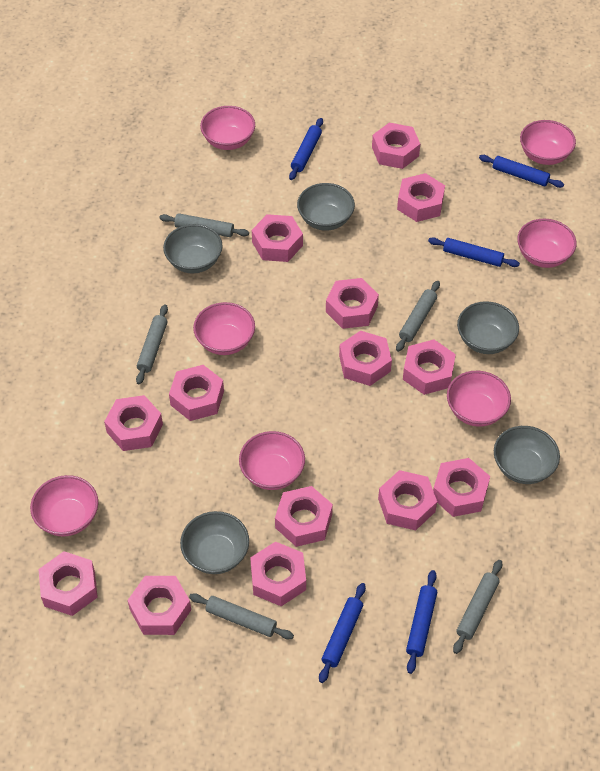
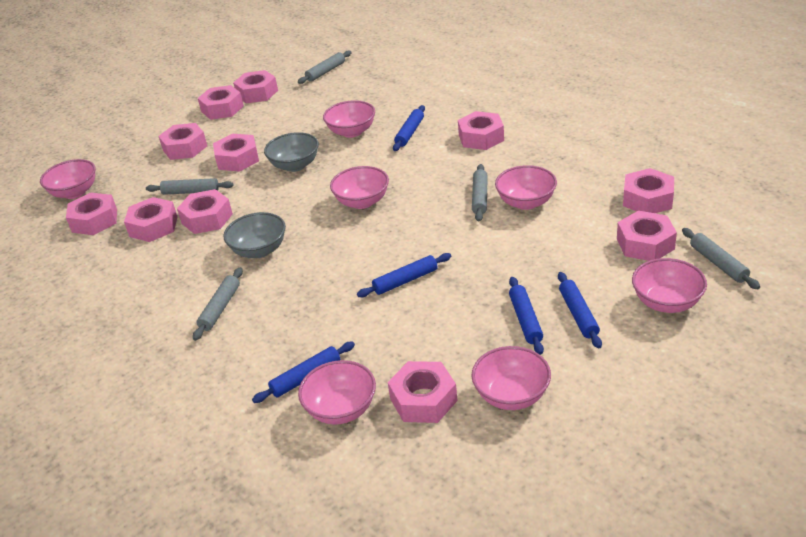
grey bowl: 5 -> 2
pink nut: 14 -> 11

